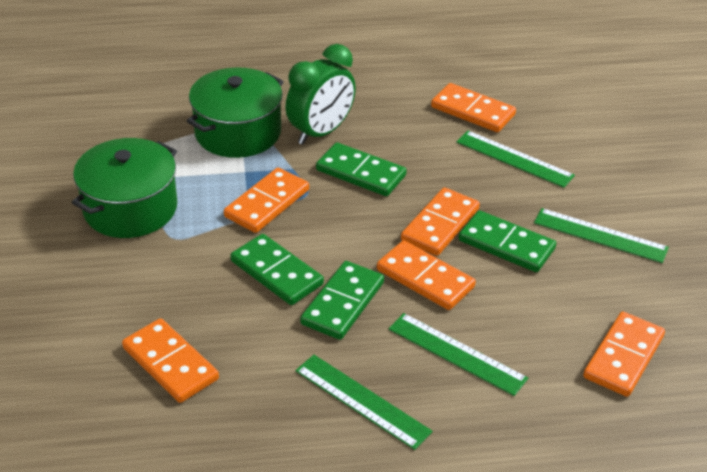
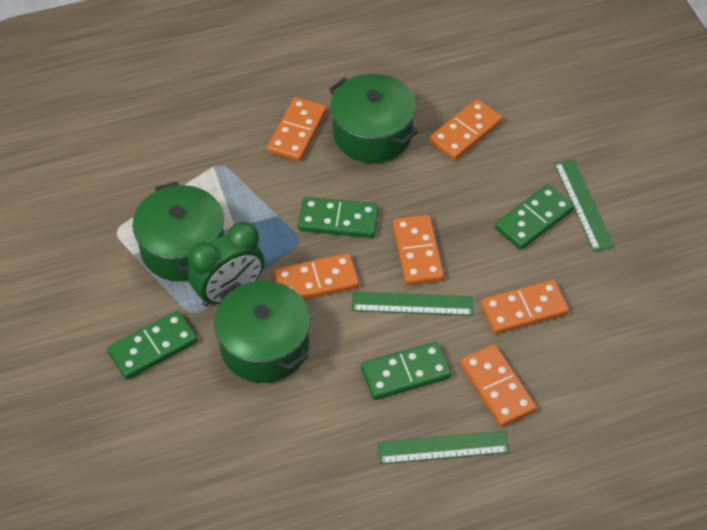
green pot: 2 -> 3
green ruler: 4 -> 3

